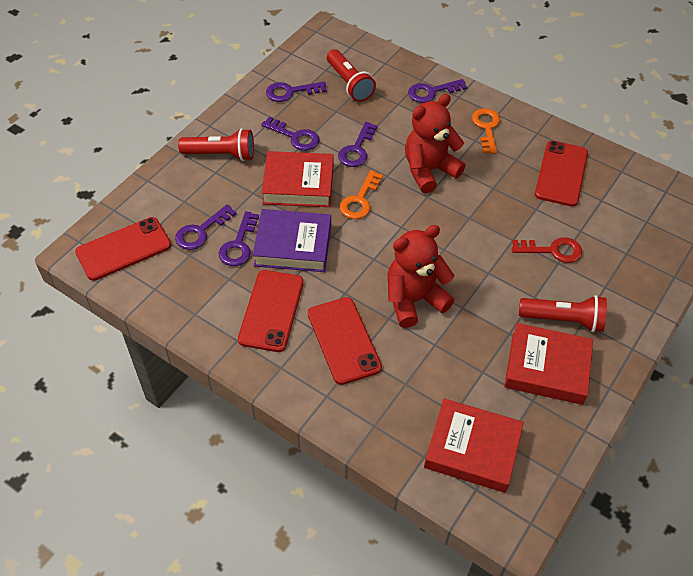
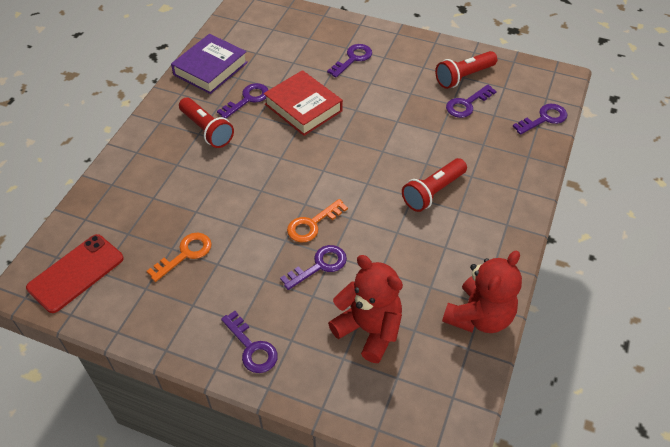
red book: 3 -> 1
red key: 1 -> 0
red phone: 4 -> 1

